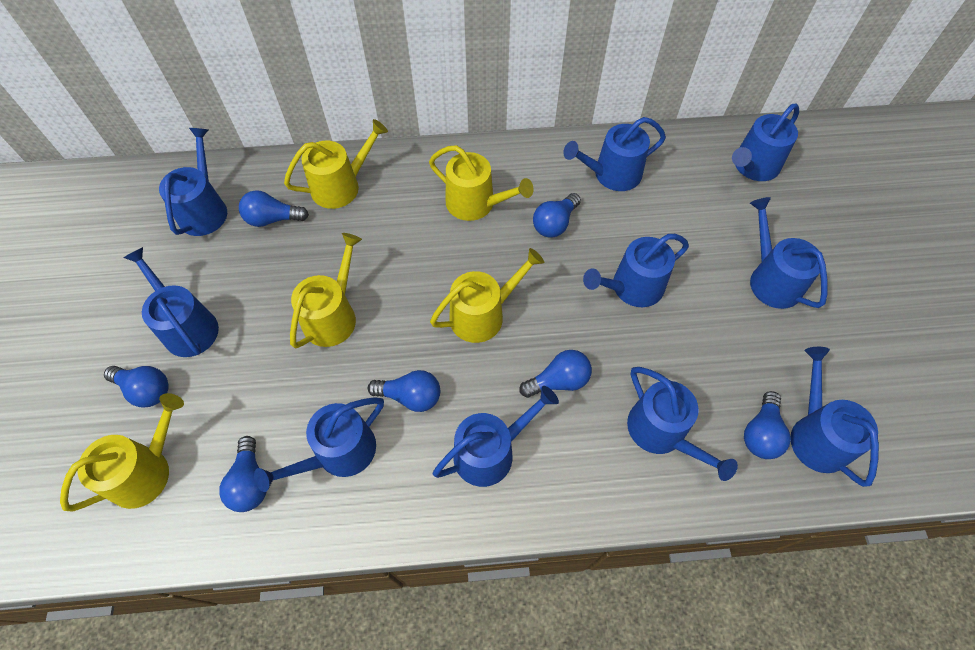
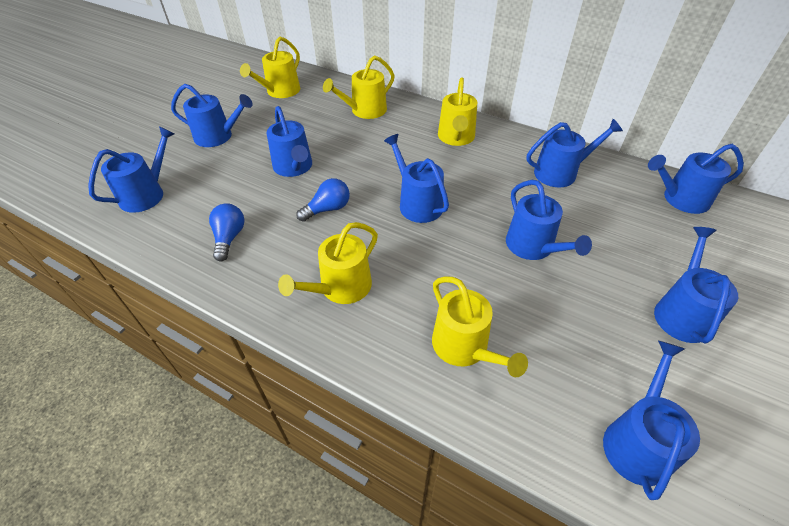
blue light bulb: 7 -> 2
blue watering can: 10 -> 9

